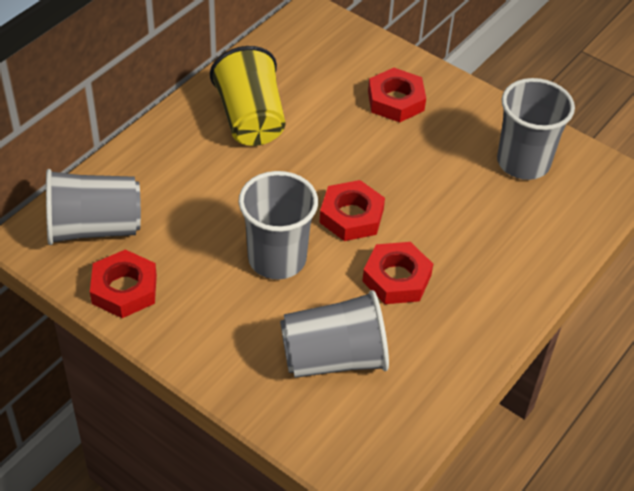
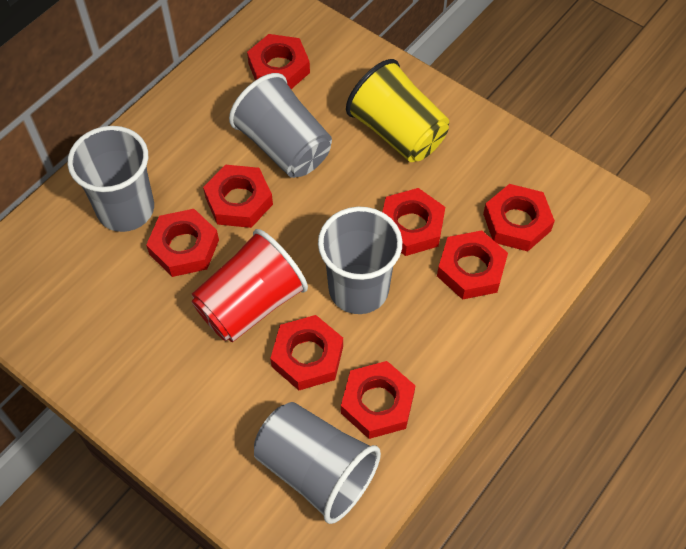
red cup: 0 -> 1
red nut: 4 -> 8

